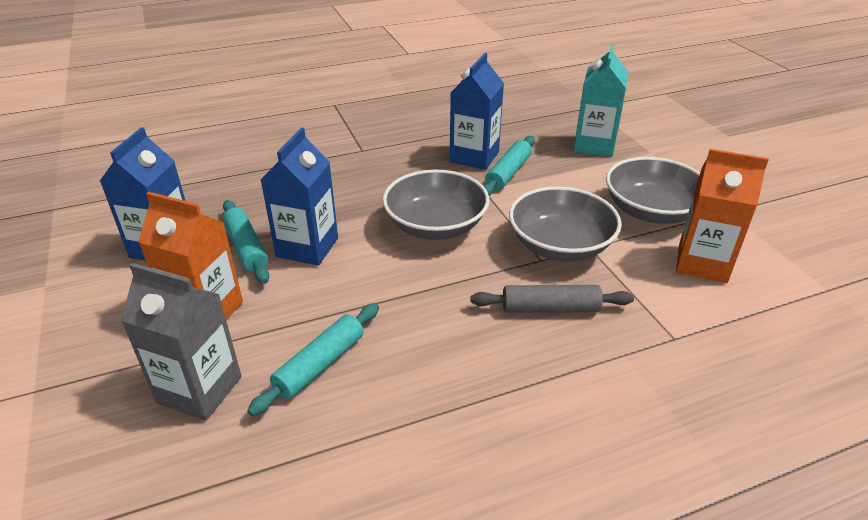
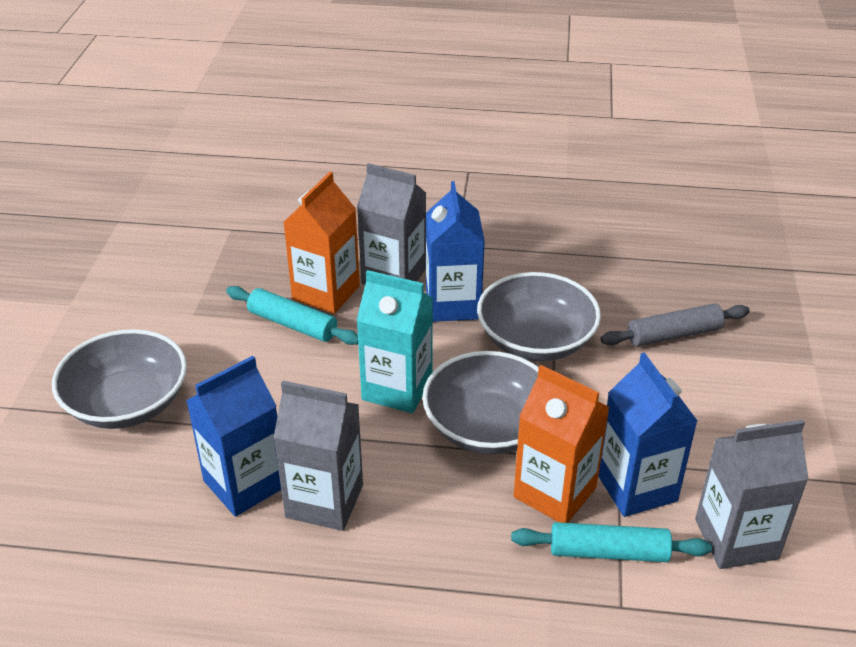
grey carton: 1 -> 3
turquoise rolling pin: 3 -> 2

